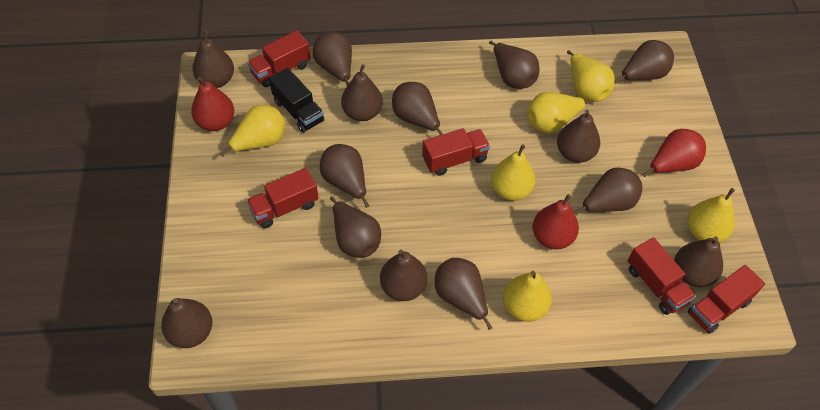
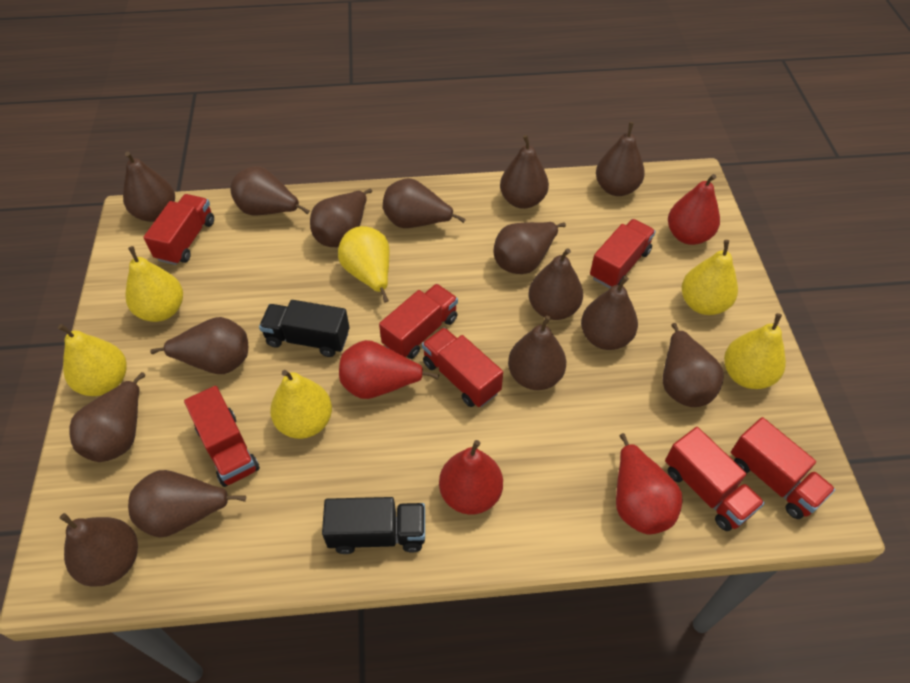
black truck: 1 -> 2
brown pear: 14 -> 15
red pear: 3 -> 4
red truck: 5 -> 7

